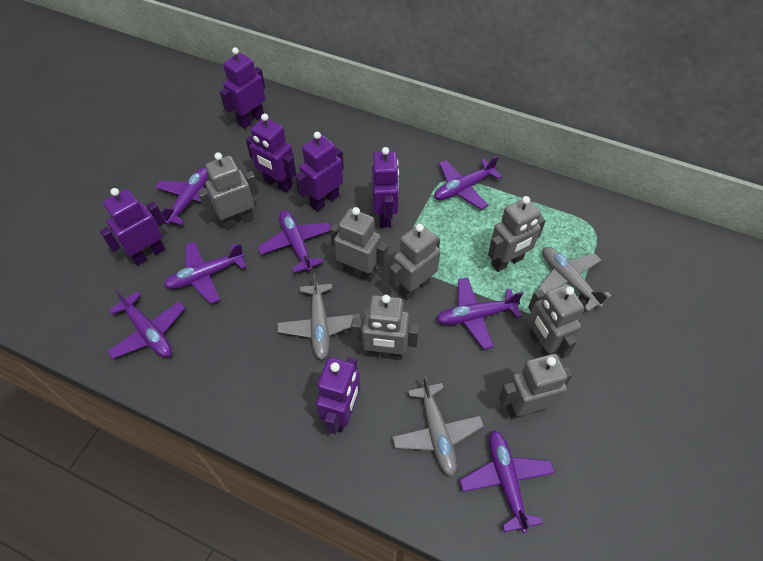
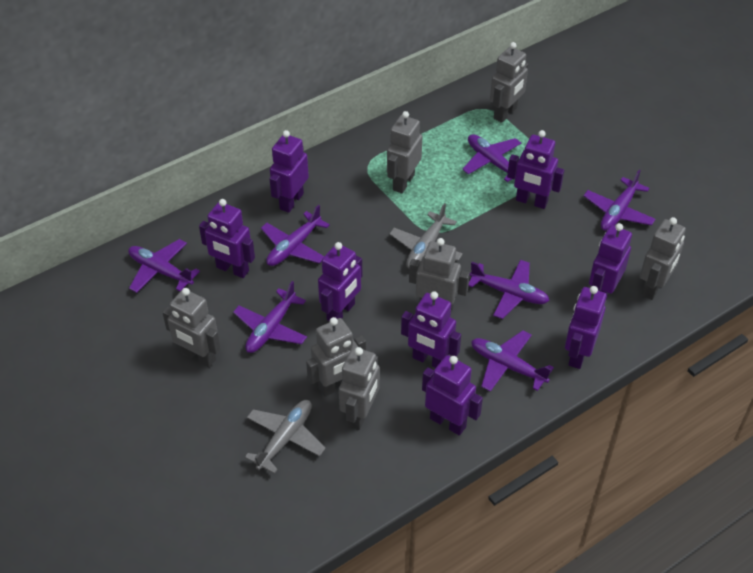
grey plane: 3 -> 2
purple robot: 6 -> 8

